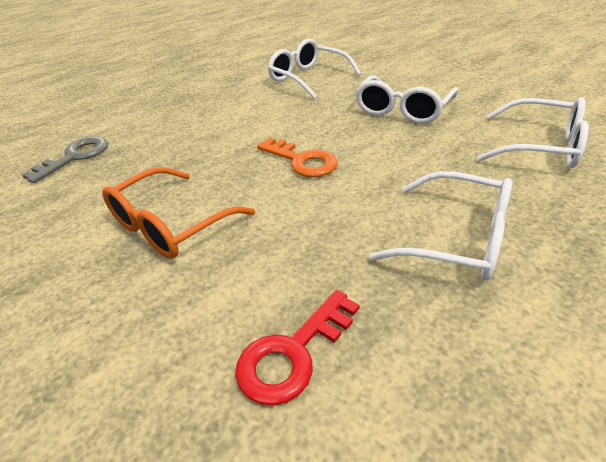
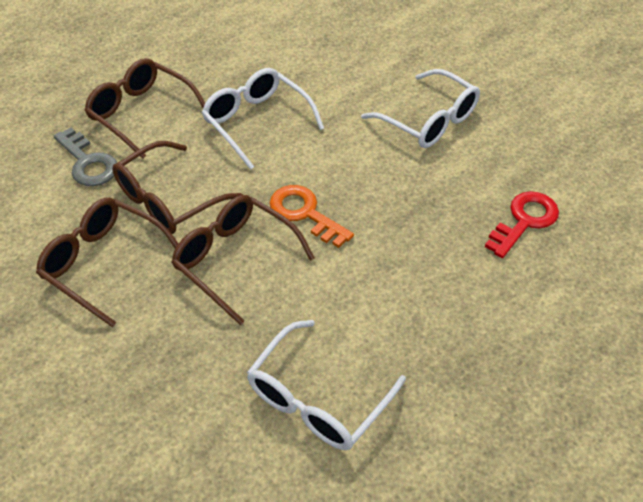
brown glasses: 0 -> 4
orange glasses: 1 -> 0
white glasses: 4 -> 3

